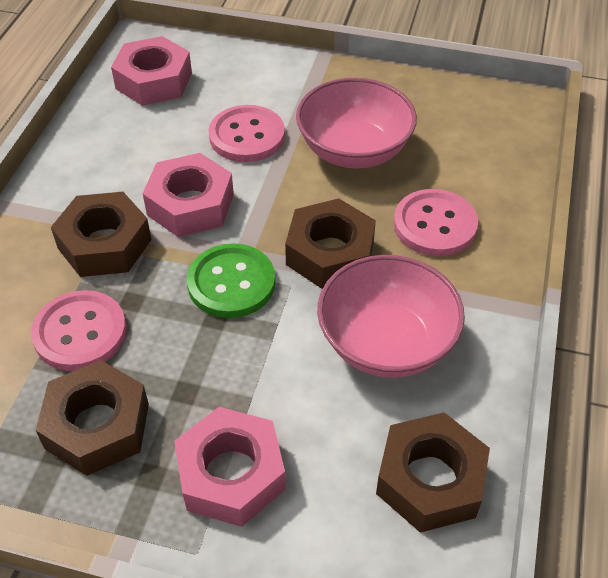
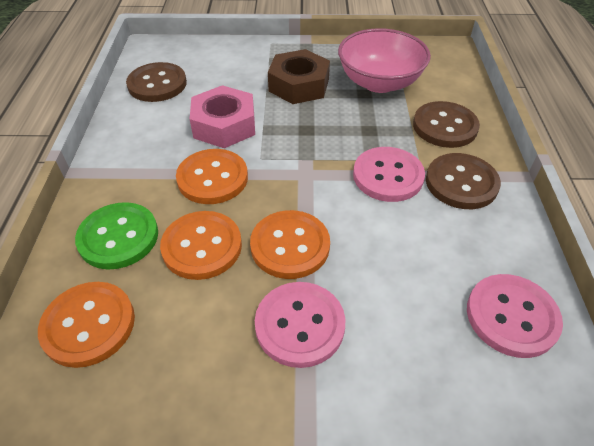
brown button: 0 -> 3
brown nut: 4 -> 1
orange button: 0 -> 4
pink bowl: 2 -> 1
pink nut: 3 -> 1

